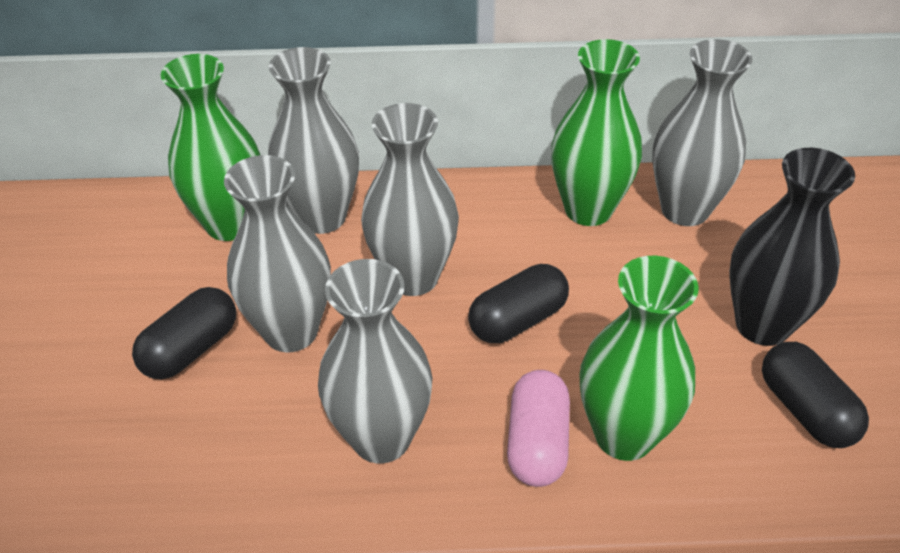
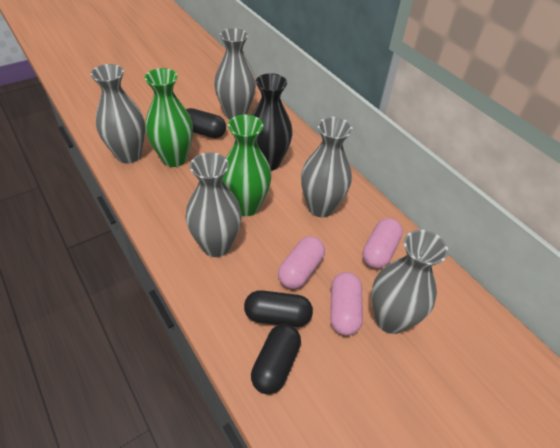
green vase: 3 -> 2
pink capsule: 1 -> 3

